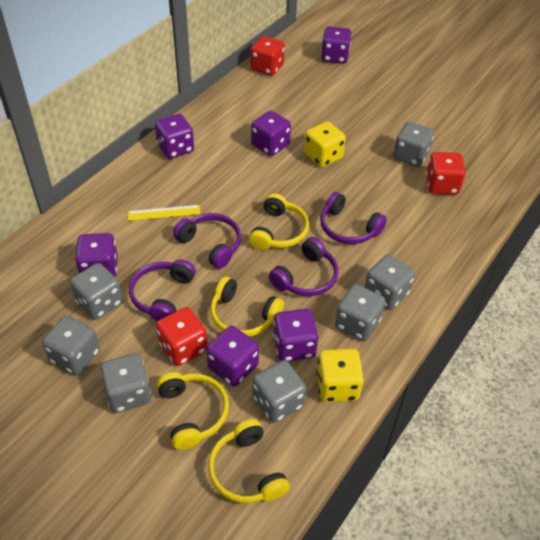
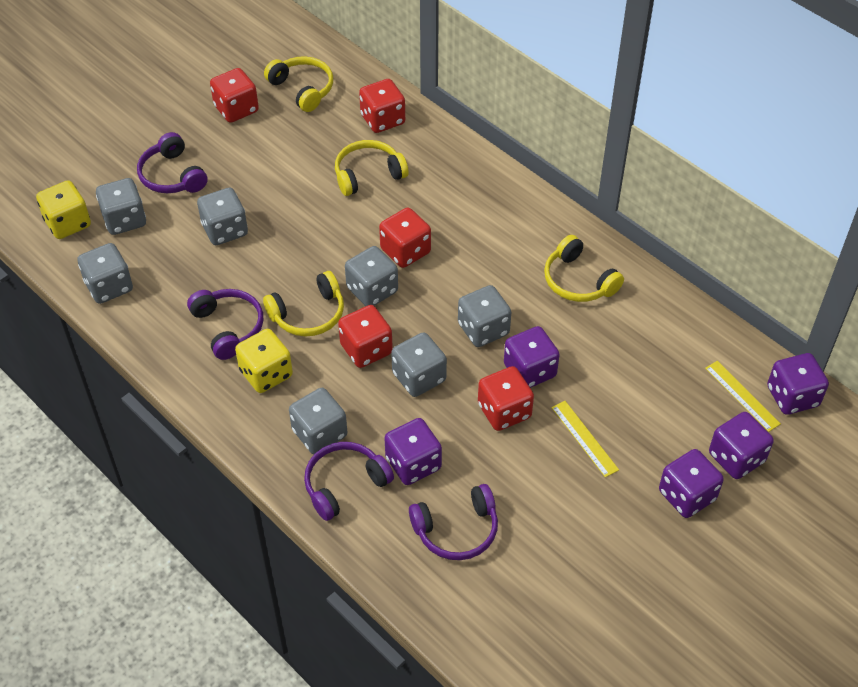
purple dice: 6 -> 5
red dice: 3 -> 5
yellow ruler: 1 -> 2

